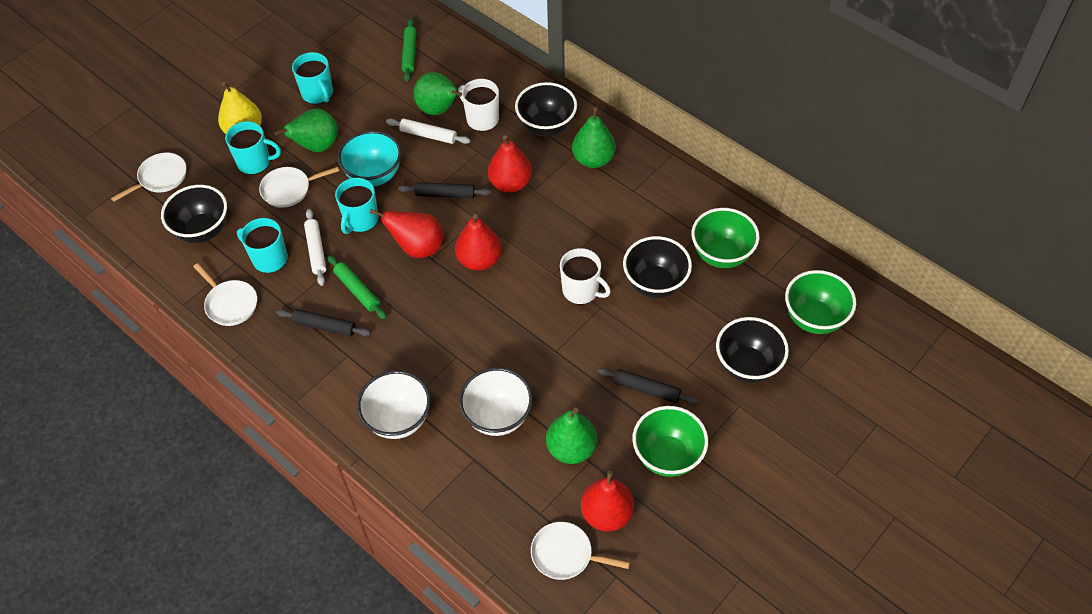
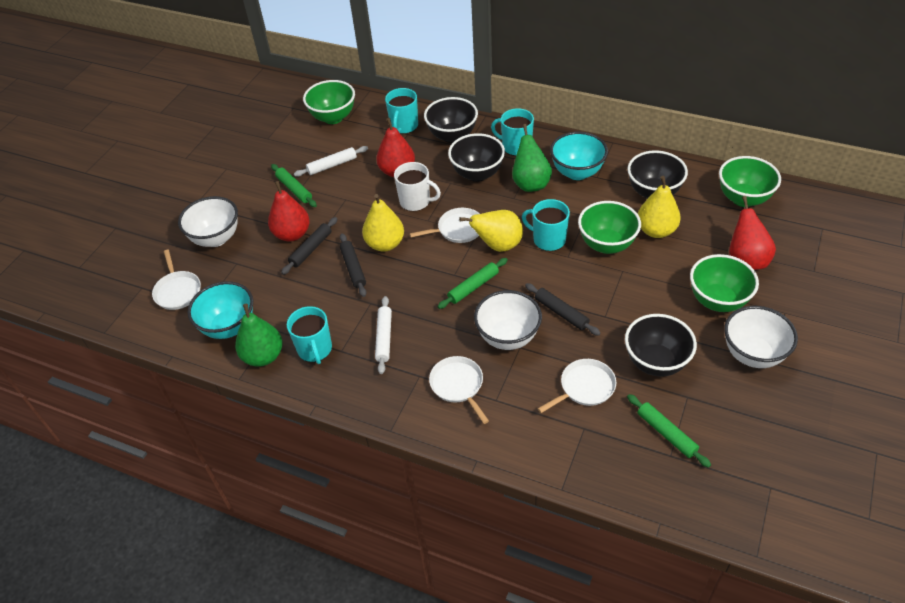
green bowl: 3 -> 4
green pear: 4 -> 2
green rolling pin: 2 -> 3
red pear: 4 -> 3
turquoise bowl: 1 -> 2
white bowl: 2 -> 3
white mug: 2 -> 1
yellow pear: 1 -> 3

